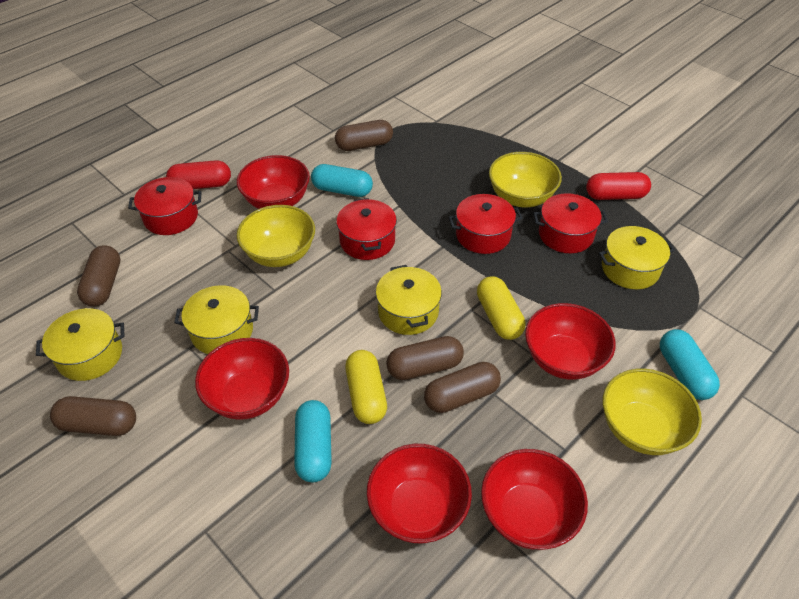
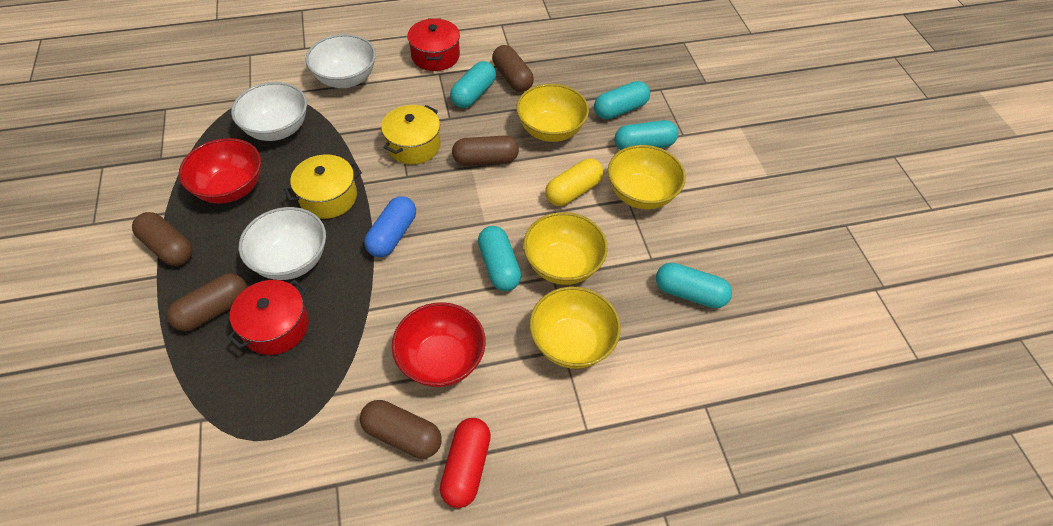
blue capsule: 0 -> 1
red bowl: 5 -> 2
red capsule: 2 -> 1
red pot: 4 -> 2
turquoise capsule: 3 -> 5
white bowl: 0 -> 3
yellow bowl: 3 -> 4
yellow capsule: 2 -> 1
yellow pot: 4 -> 2

